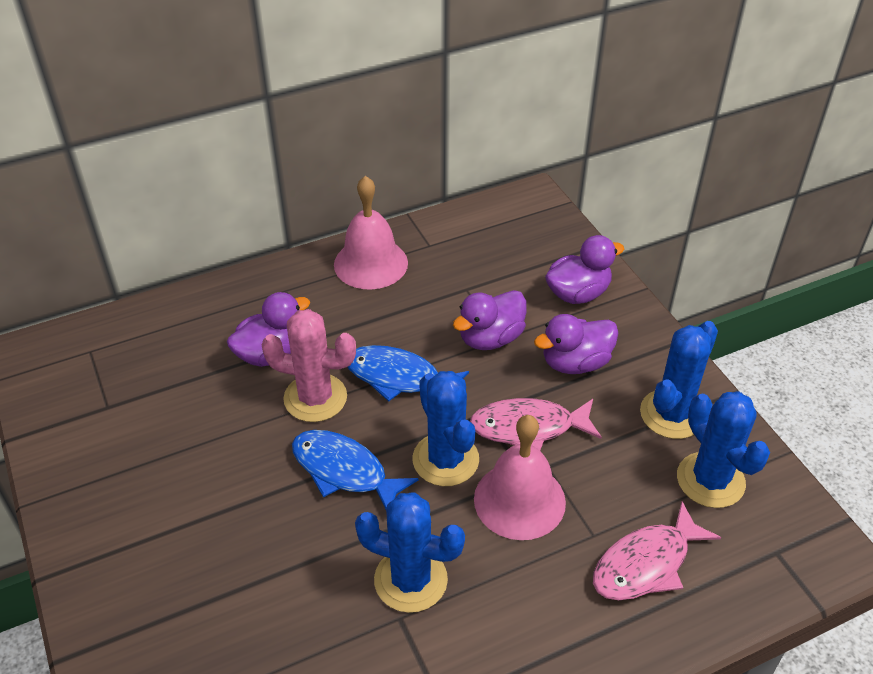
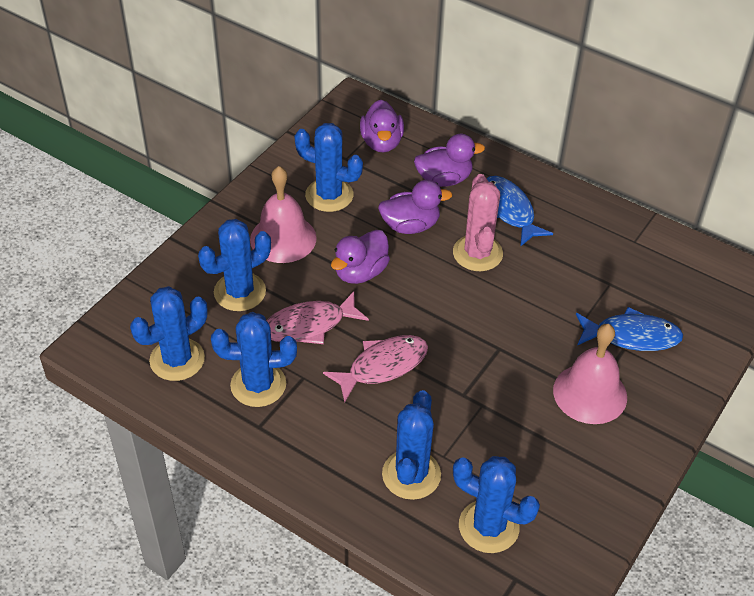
blue cactus: 4 -> 6

